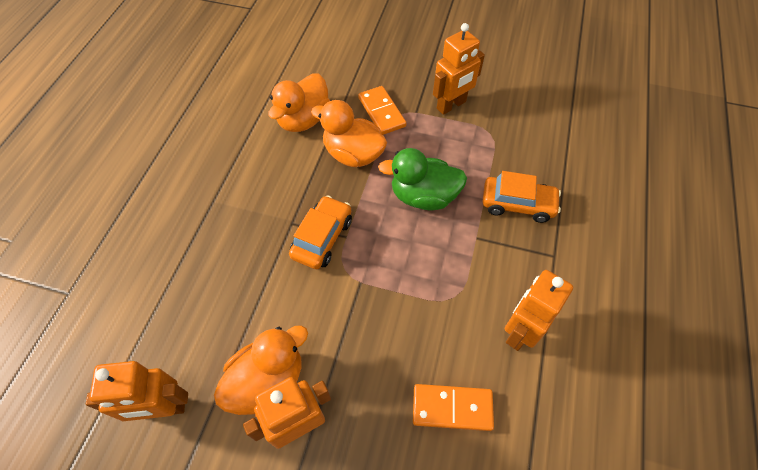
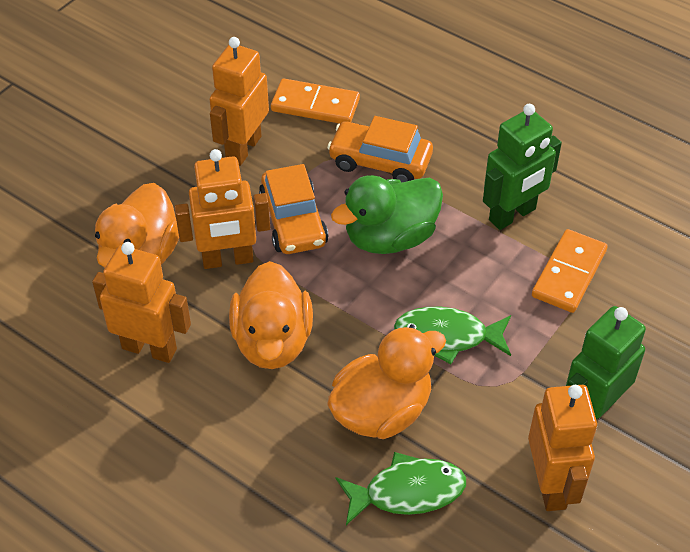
green fish: 0 -> 2
green robot: 0 -> 2

